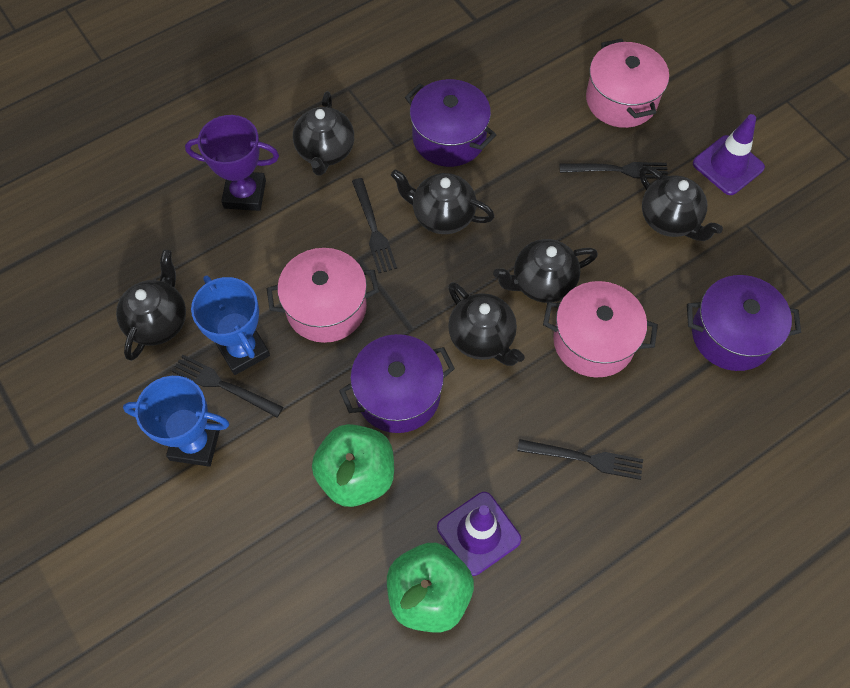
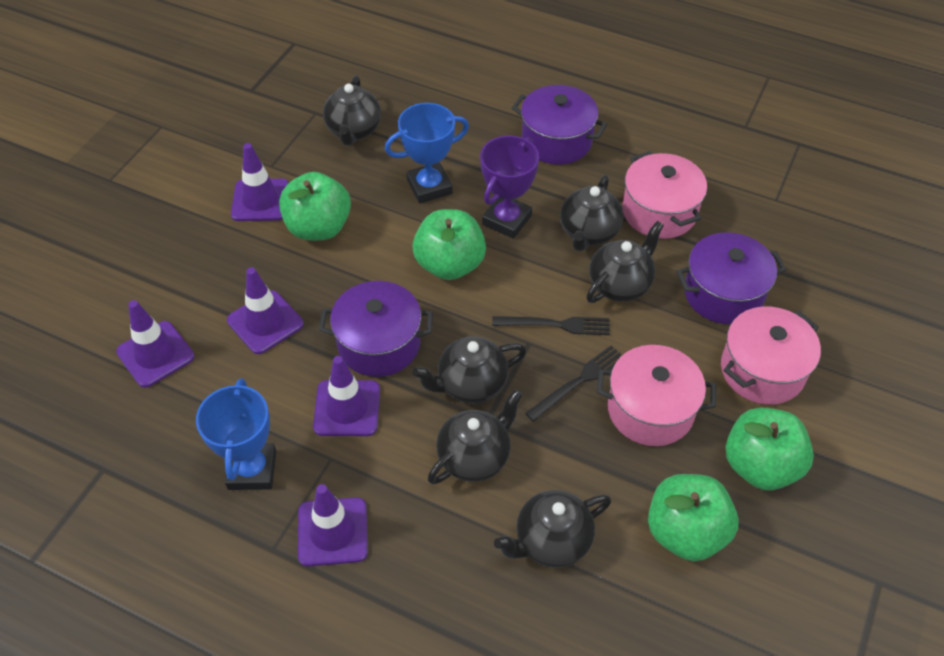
black fork: 4 -> 2
green apple: 2 -> 4
purple traffic cone: 2 -> 5

